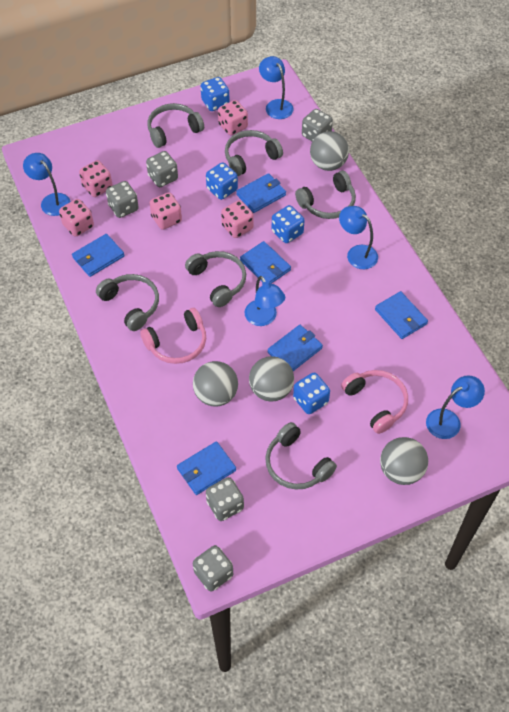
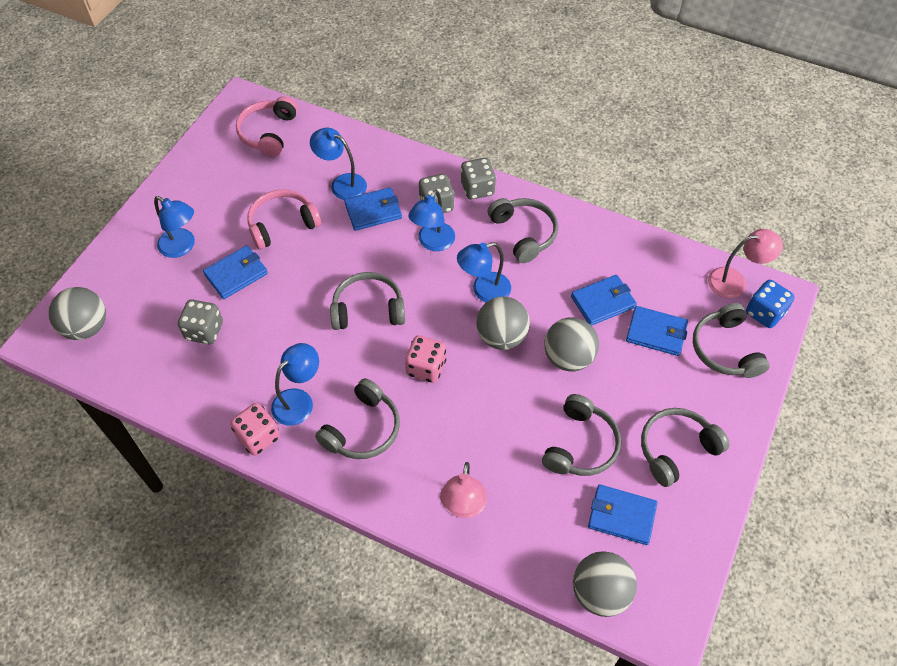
blue dice: 4 -> 1
blue wallet: 6 -> 5
grey dice: 5 -> 3
pink dice: 5 -> 2
pink lamp: 0 -> 2

